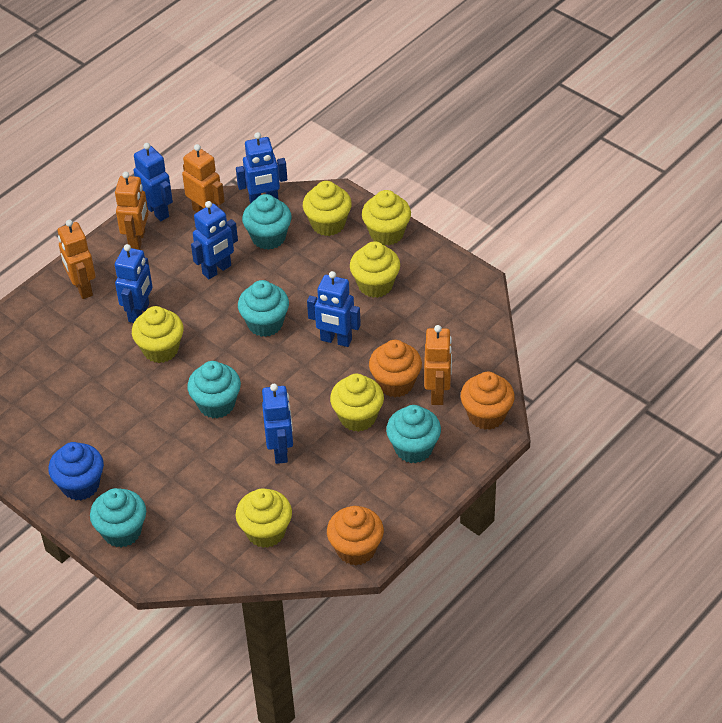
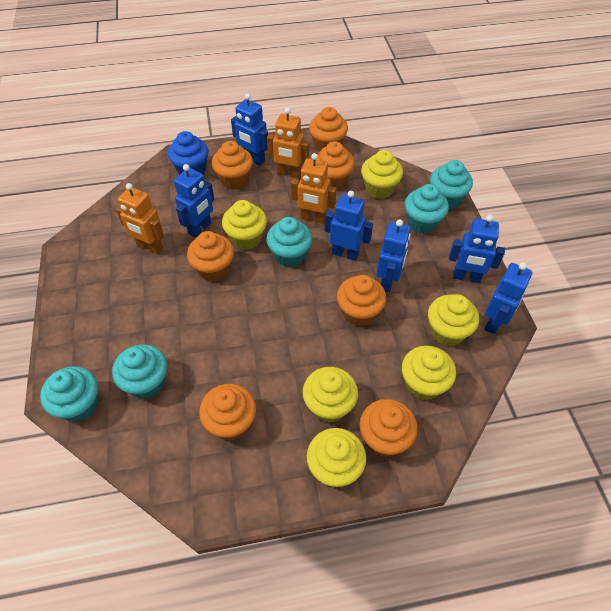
orange cupcake: 3 -> 7
orange robot: 4 -> 3

